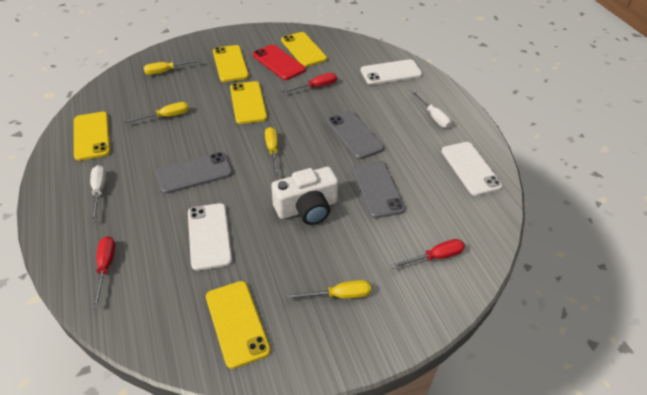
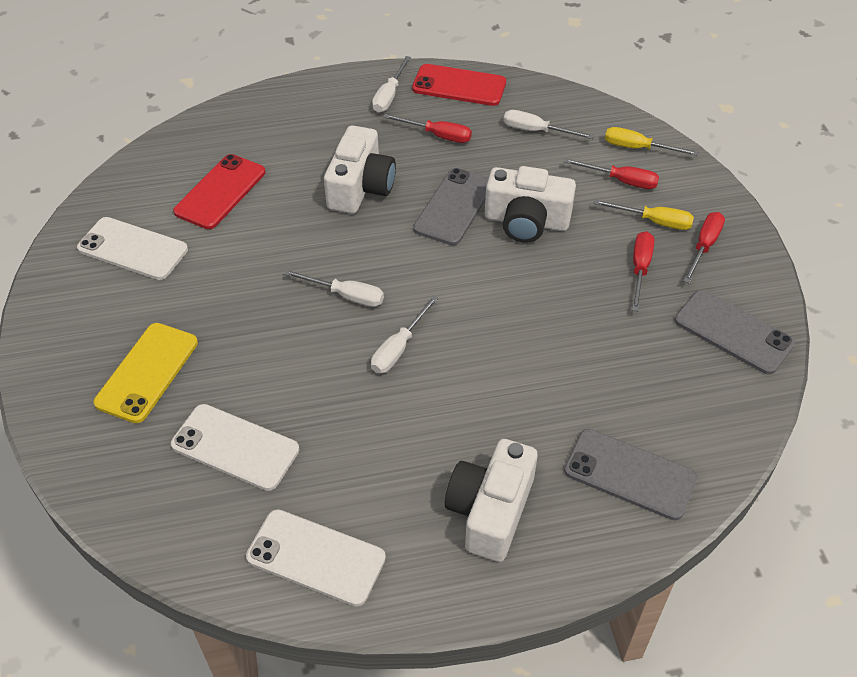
red phone: 1 -> 2
red screwdriver: 3 -> 4
white camera: 1 -> 3
white screwdriver: 2 -> 4
yellow phone: 5 -> 1
yellow screwdriver: 4 -> 2

